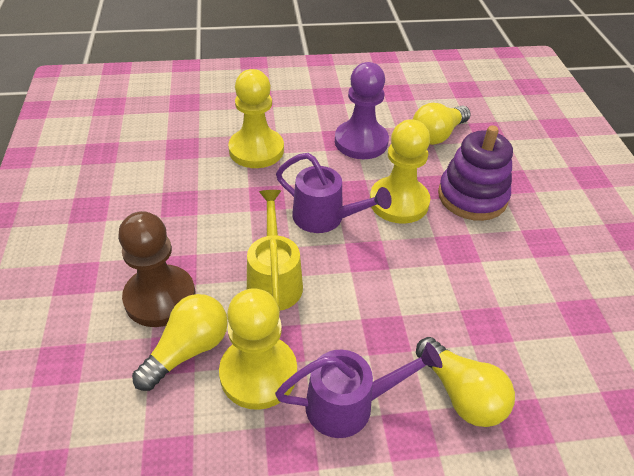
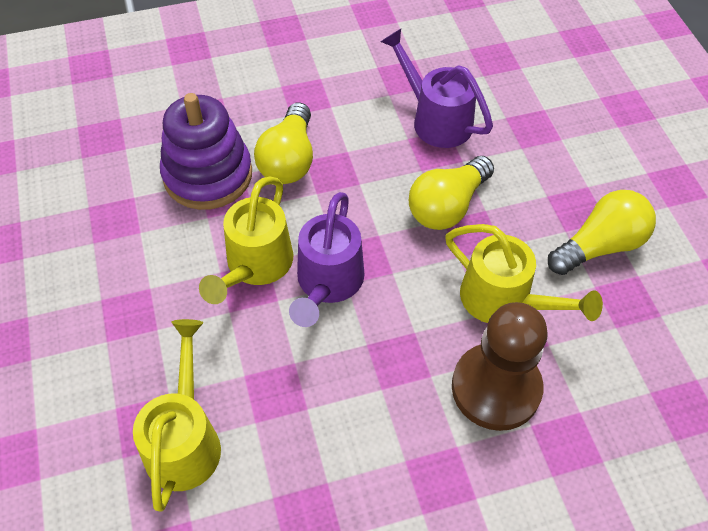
purple pawn: 1 -> 0
yellow pawn: 3 -> 0
yellow watering can: 1 -> 3

